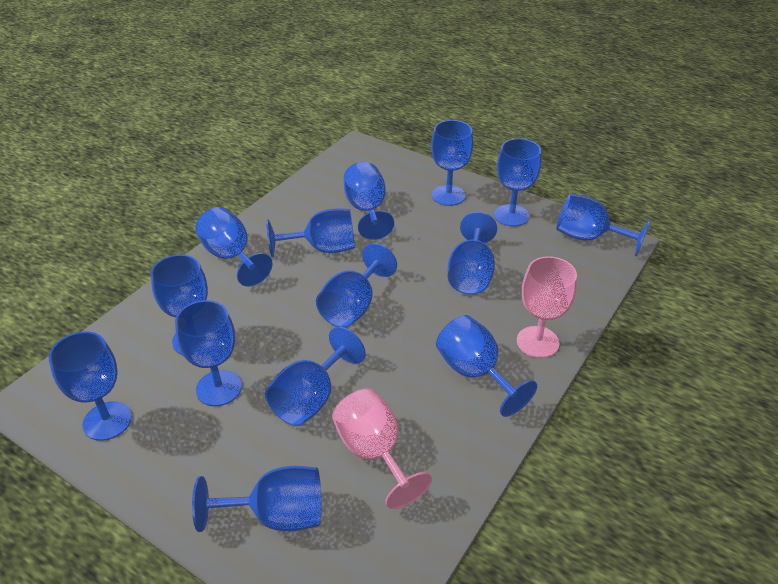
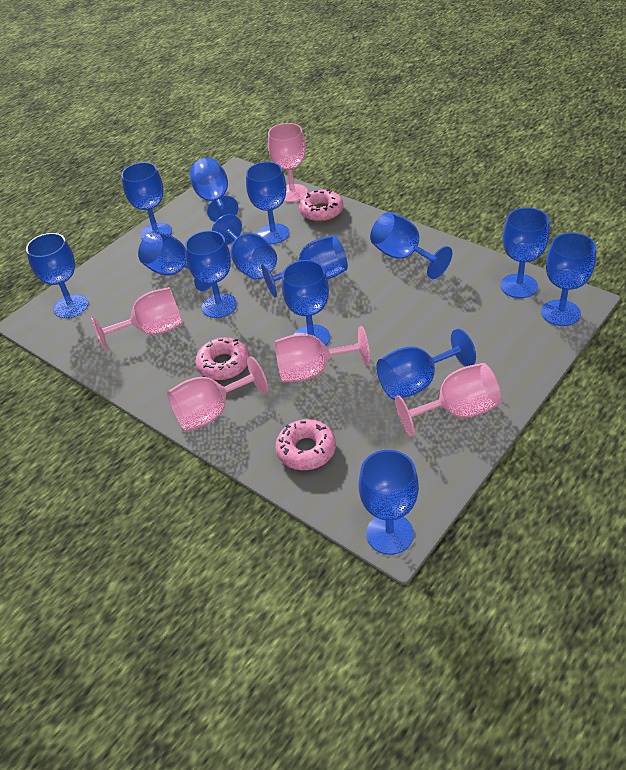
pink donut: 0 -> 3
pink goblet: 2 -> 5

